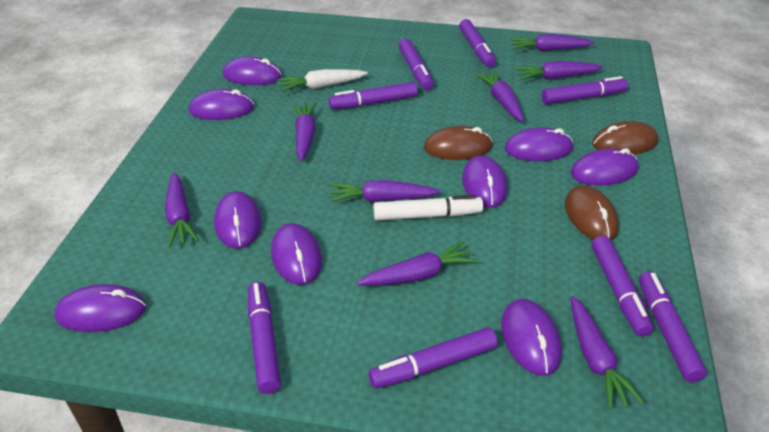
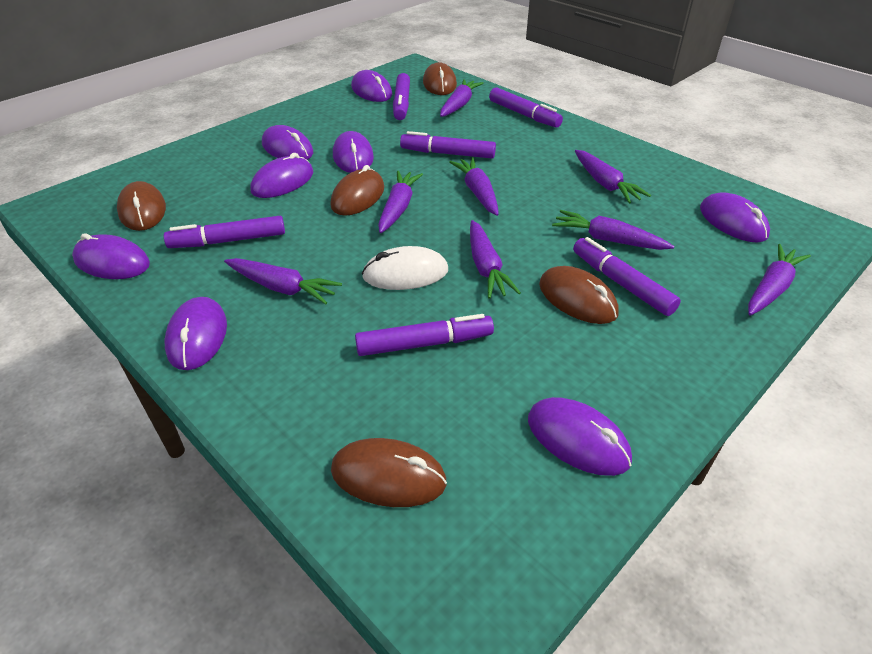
brown mouse: 3 -> 5
purple marker: 8 -> 6
purple mouse: 9 -> 8
white carrot: 1 -> 0
white marker: 1 -> 0
white mouse: 0 -> 1

